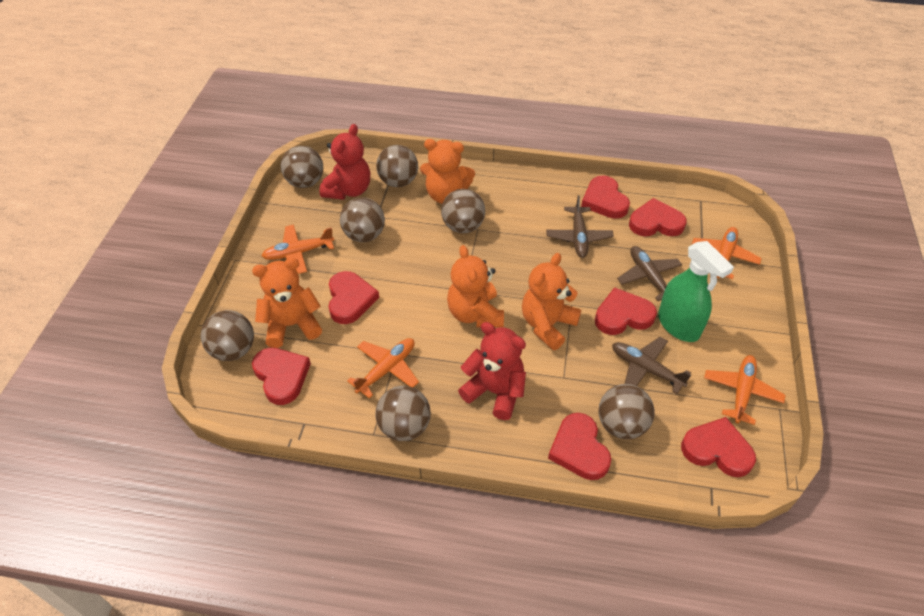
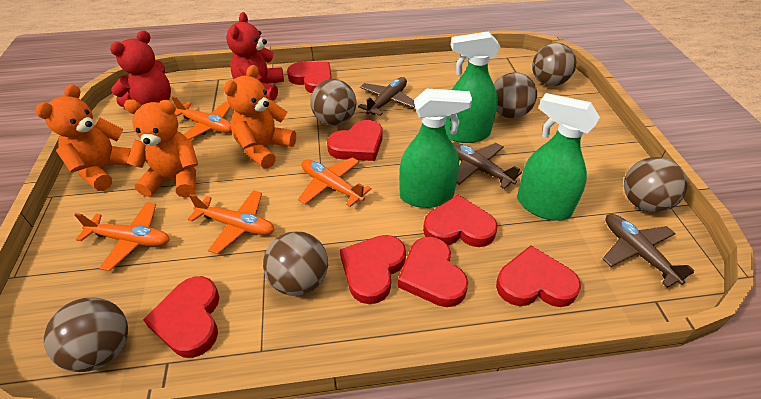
brown ball: 7 -> 6
green spray bottle: 1 -> 3
orange teddy bear: 4 -> 3

